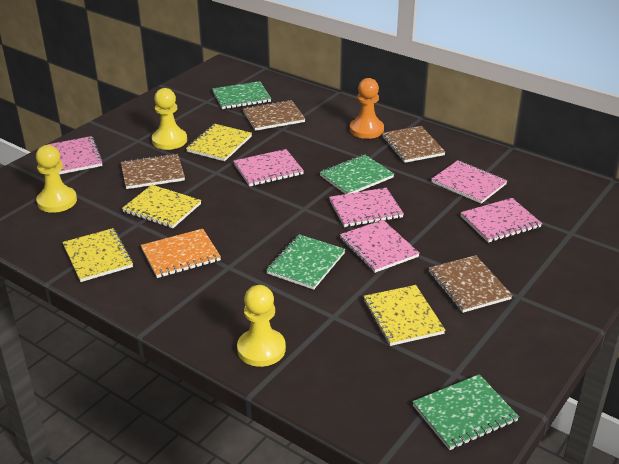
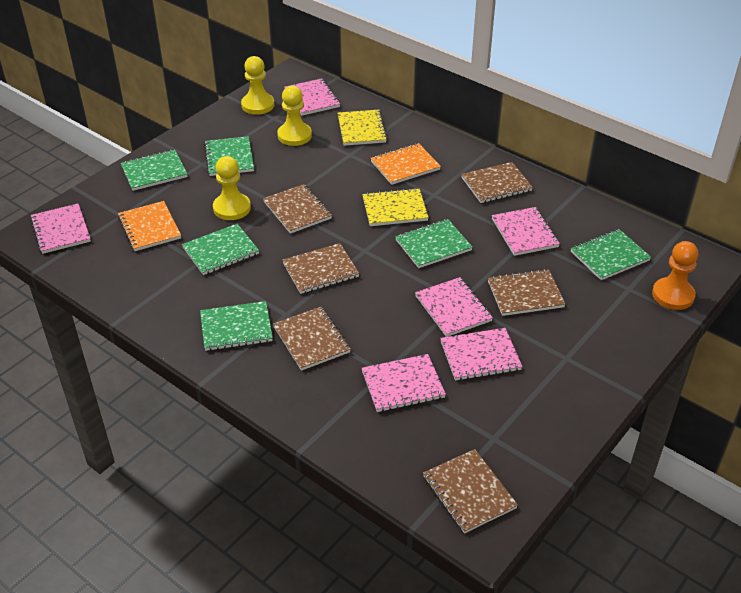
brown notebook: 4 -> 6
green notebook: 4 -> 6
orange notebook: 1 -> 2
yellow notebook: 4 -> 2

